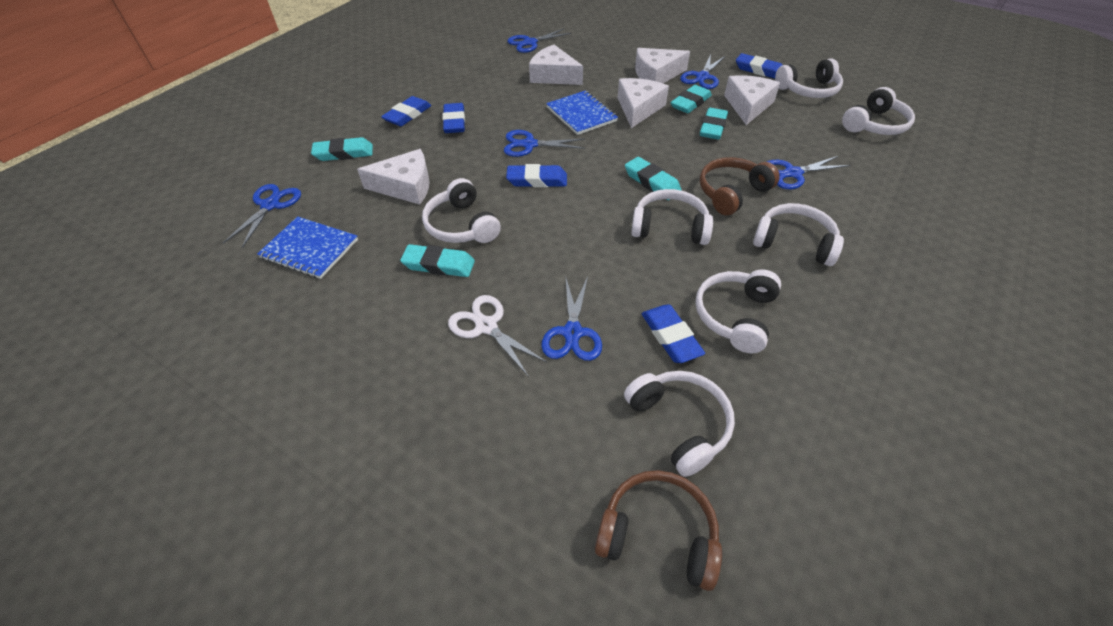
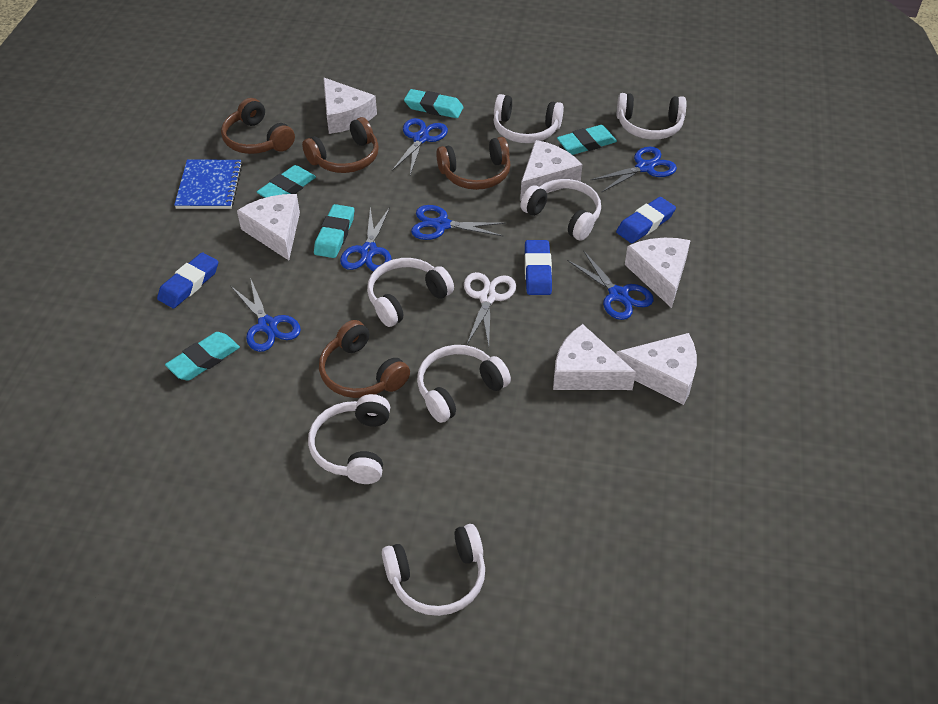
blue eraser: 5 -> 3
blue notebook: 2 -> 1
brown headphones: 2 -> 4
white cheese: 5 -> 6

